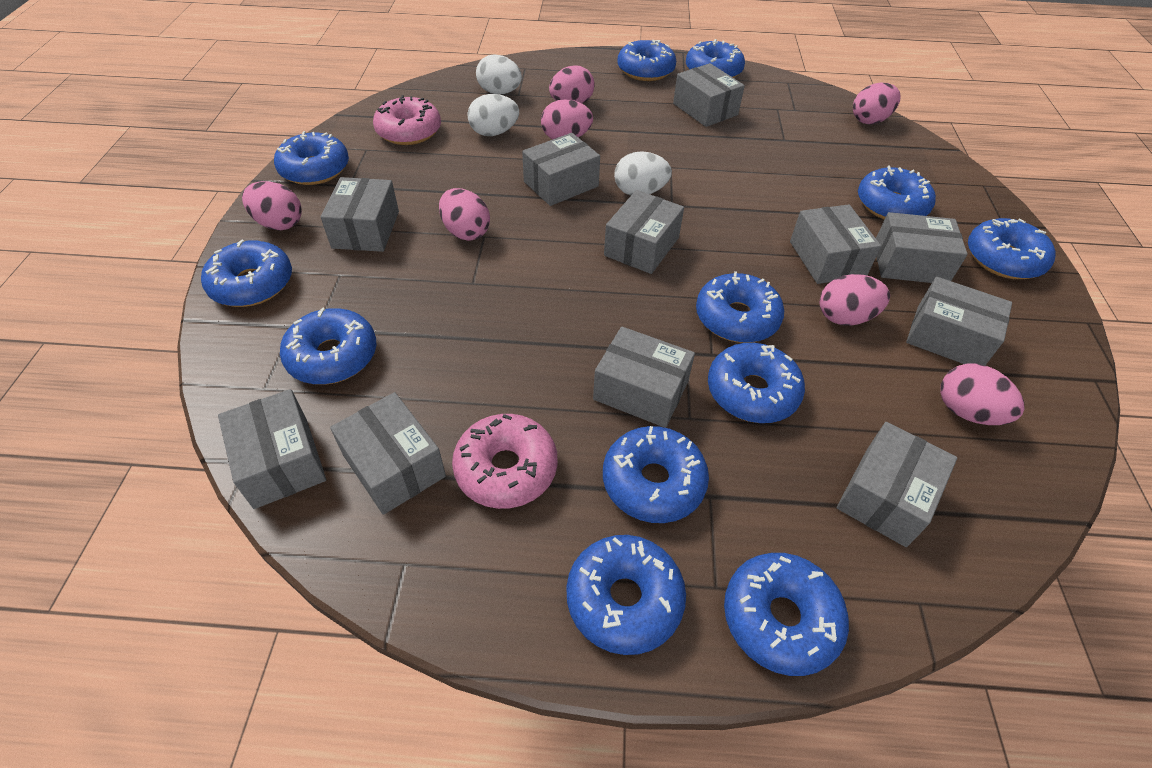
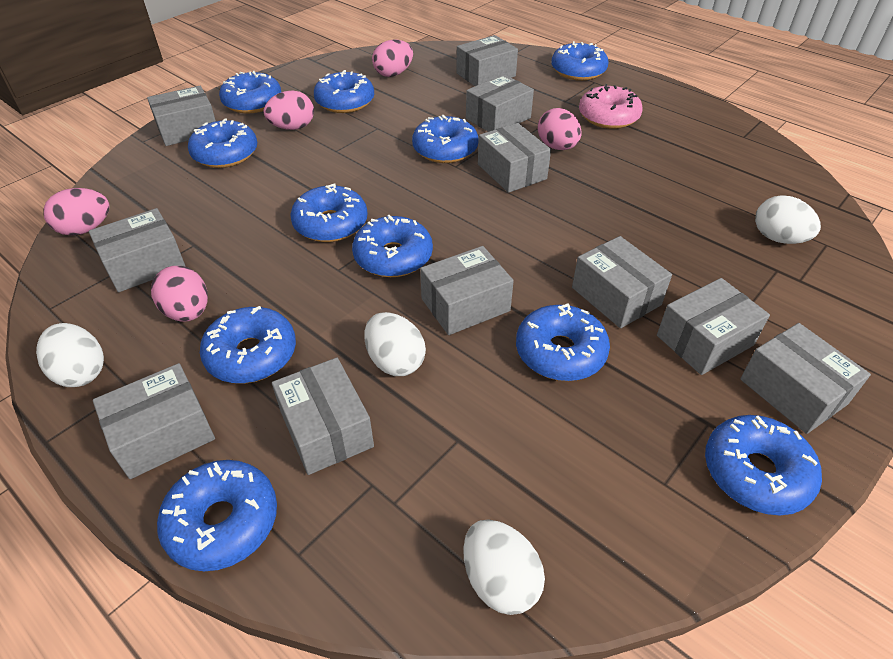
blue donut: 12 -> 11
pink donut: 2 -> 1
pink egg: 7 -> 5
white egg: 3 -> 4

